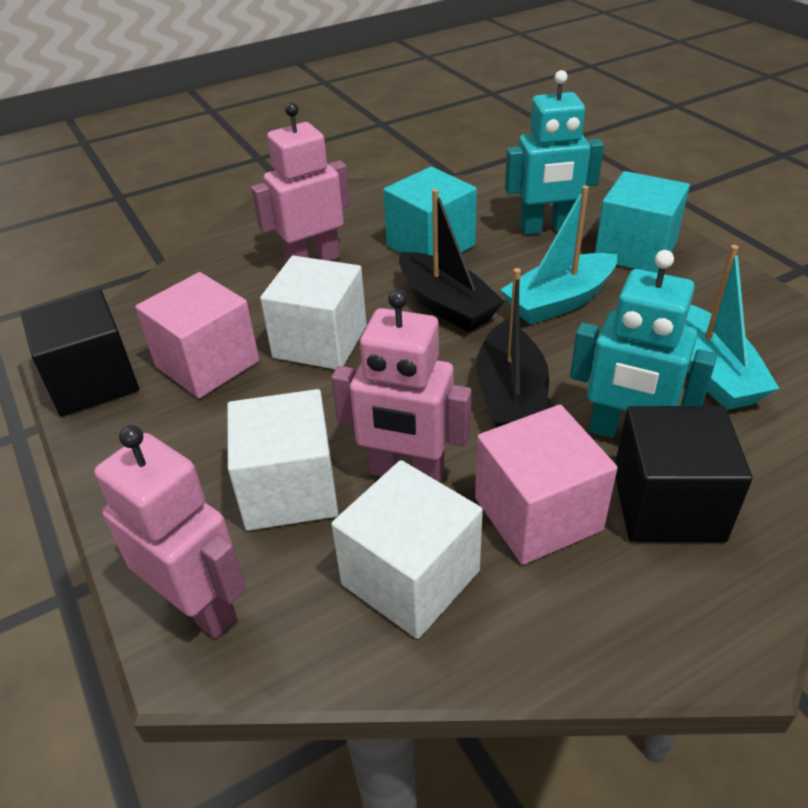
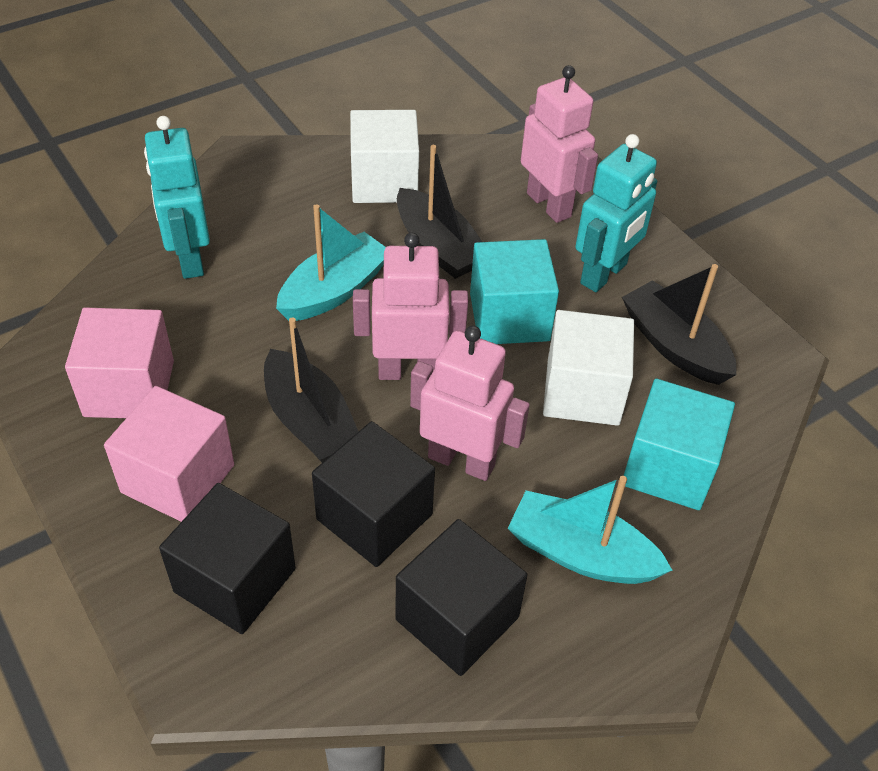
black boat: 2 -> 3
black cube: 2 -> 3
white cube: 3 -> 2

